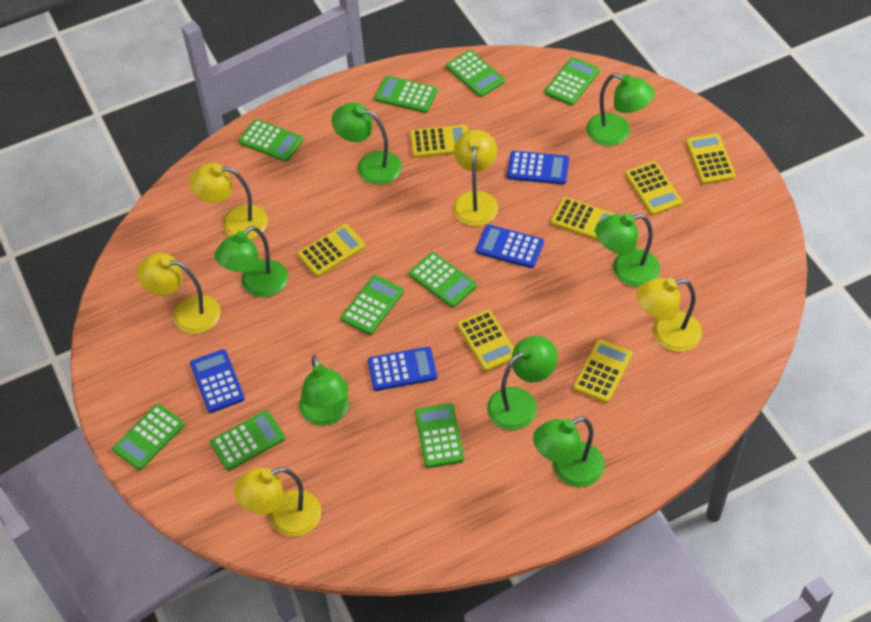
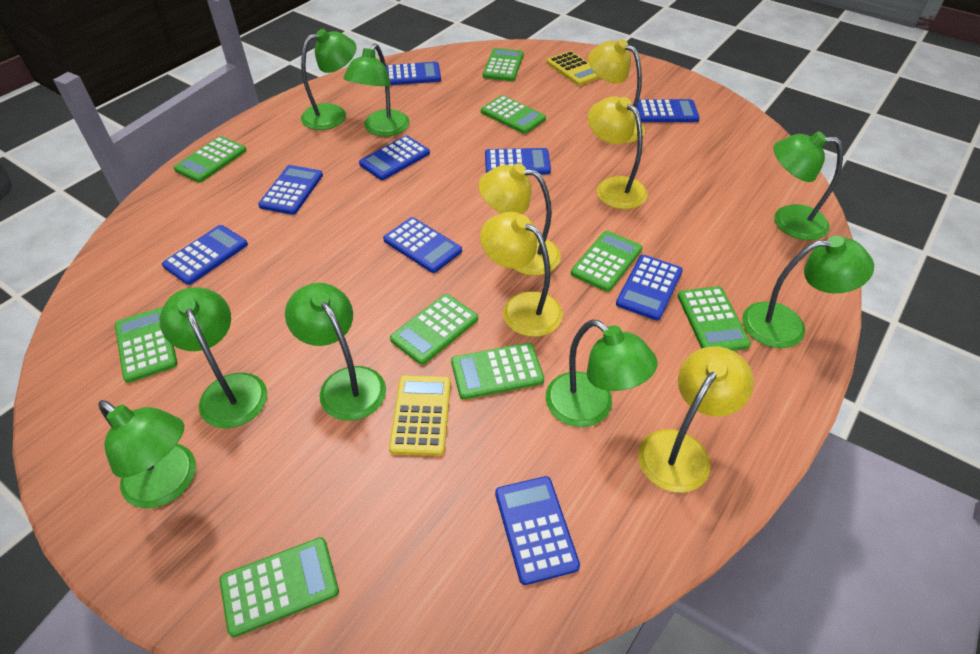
blue calculator: 4 -> 9
green lamp: 7 -> 8
yellow calculator: 7 -> 2

